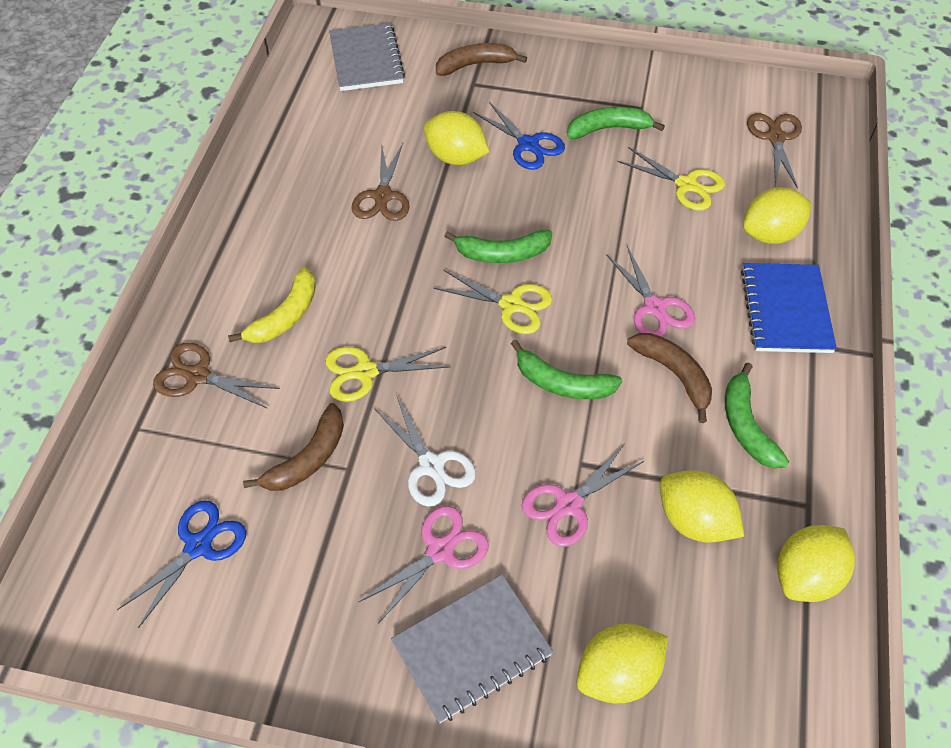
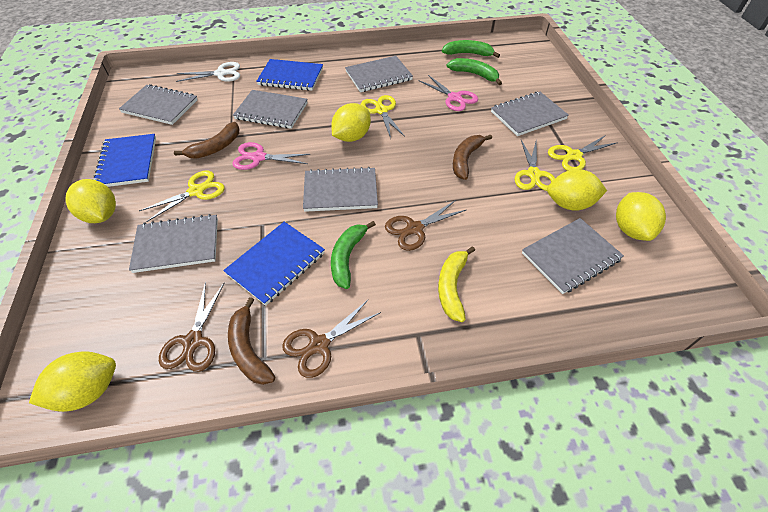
blue notebook: 1 -> 3
blue scissors: 2 -> 0
green banana: 4 -> 3
grey notebook: 2 -> 7
pink scissors: 3 -> 2
yellow scissors: 3 -> 4

